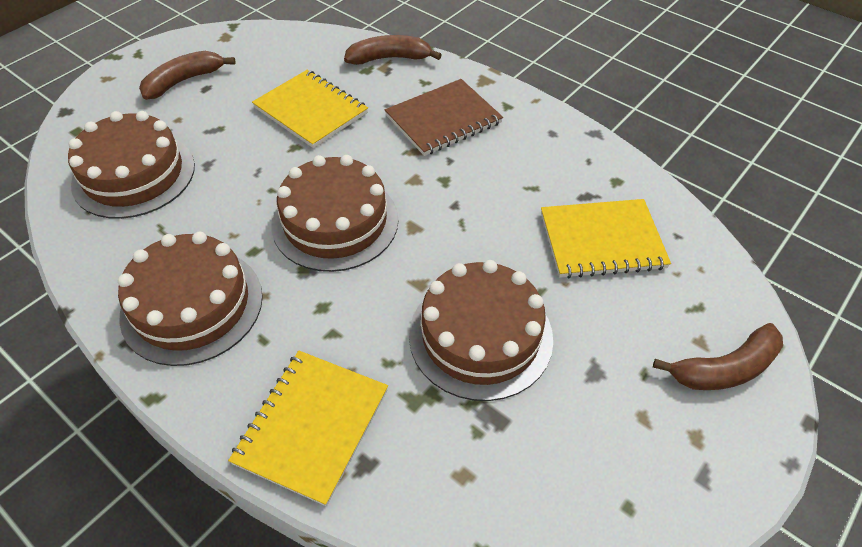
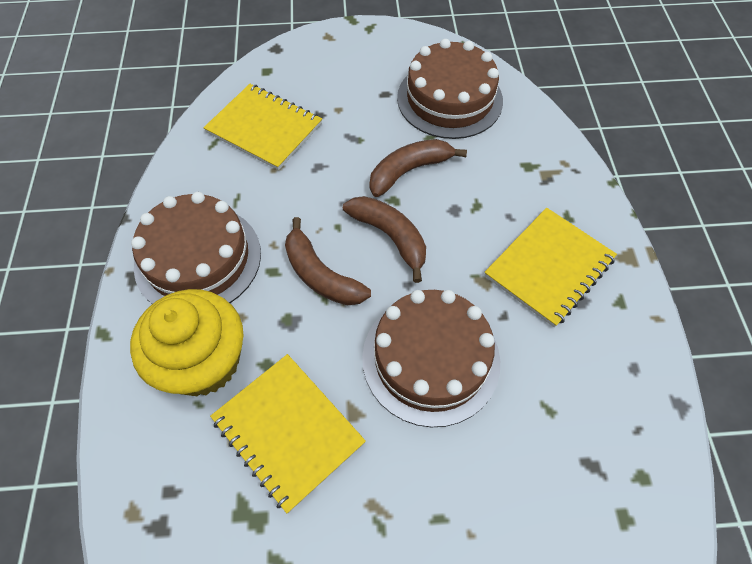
brown cake: 4 -> 3
brown notebook: 1 -> 0
yellow cupcake: 0 -> 1

